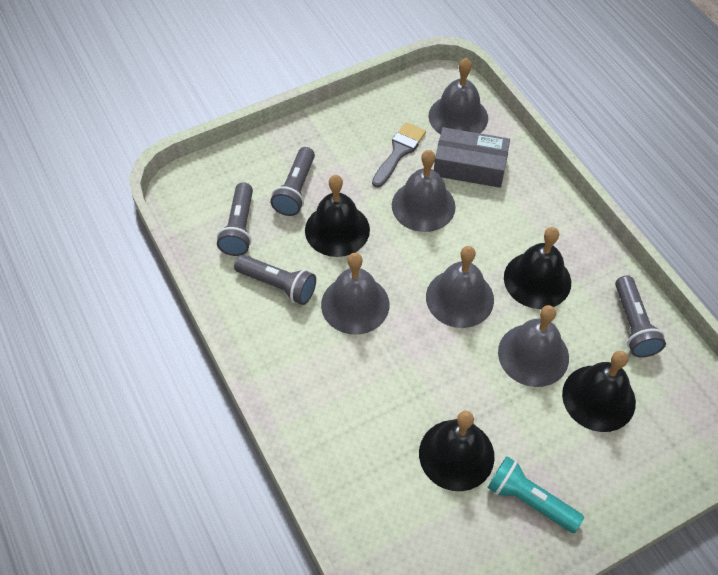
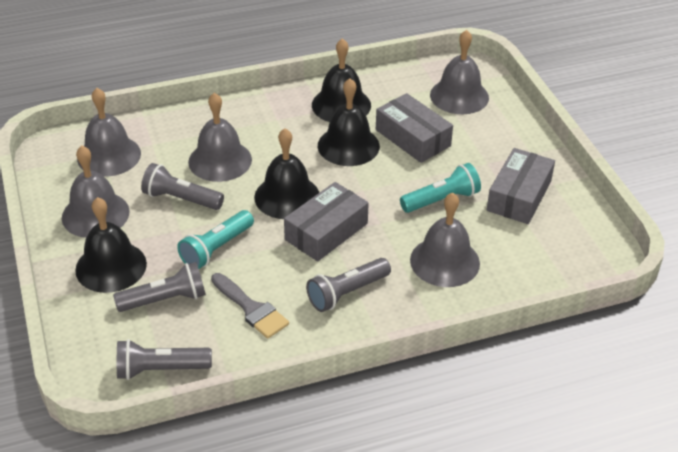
grey box: 1 -> 3
turquoise flashlight: 1 -> 2

